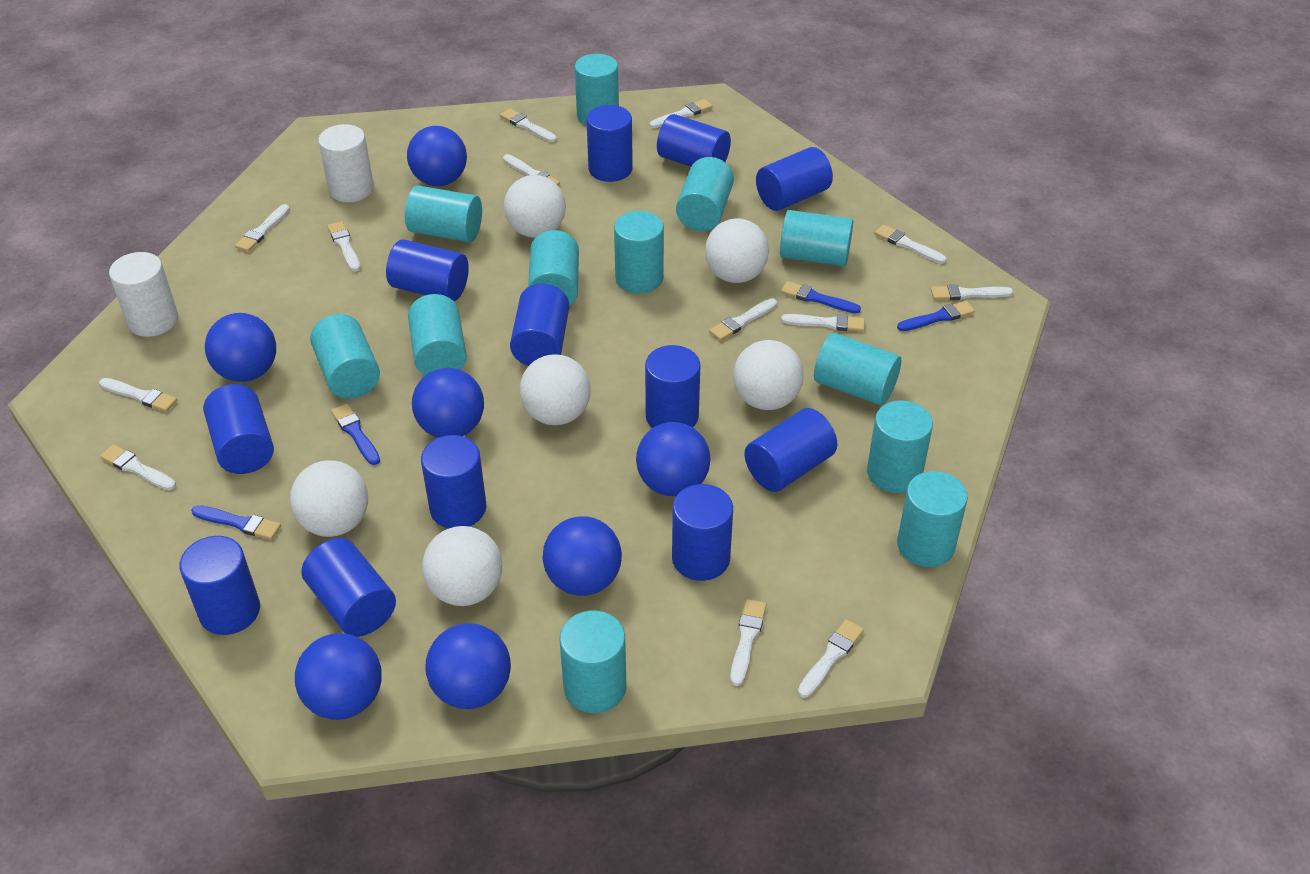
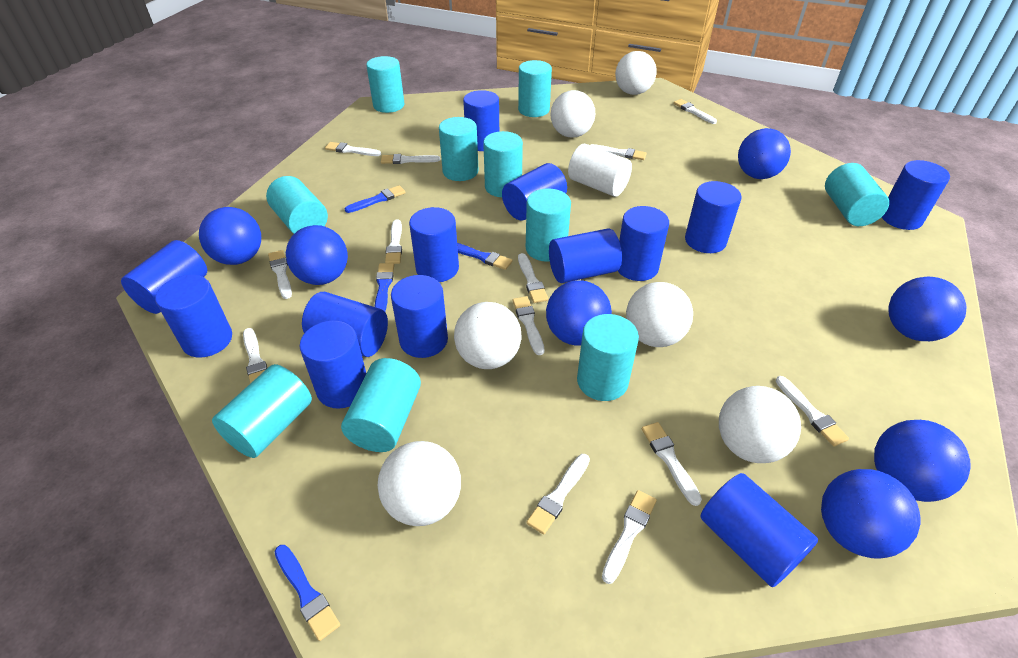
blue cylinder: 12 -> 13
turquoise cylinder: 12 -> 10
white cylinder: 2 -> 1

